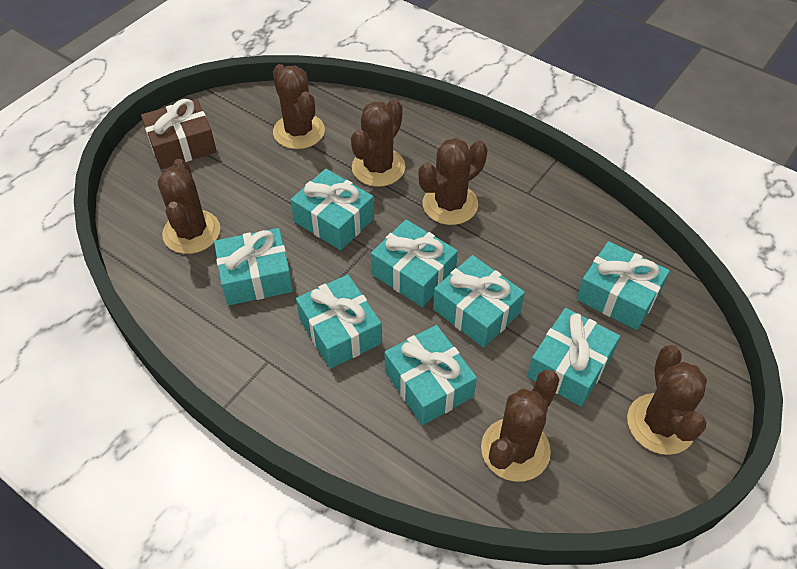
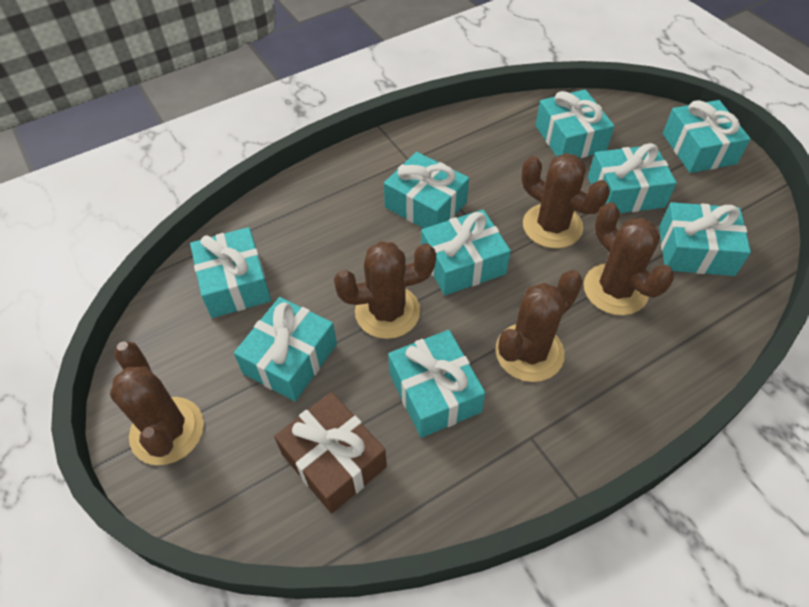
brown cactus: 6 -> 5
turquoise gift: 8 -> 9

